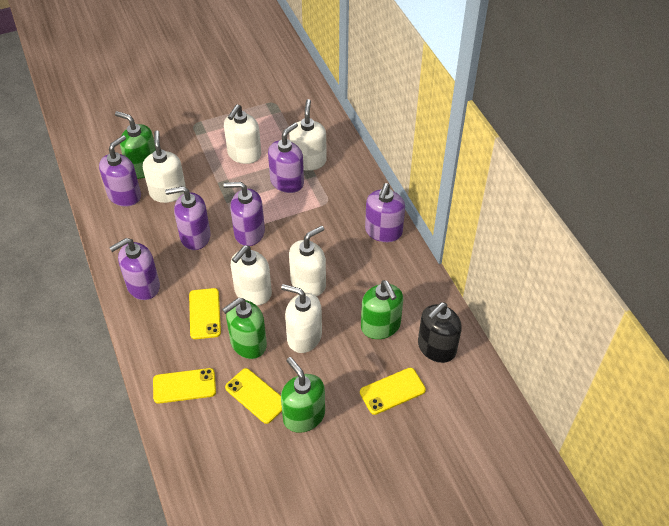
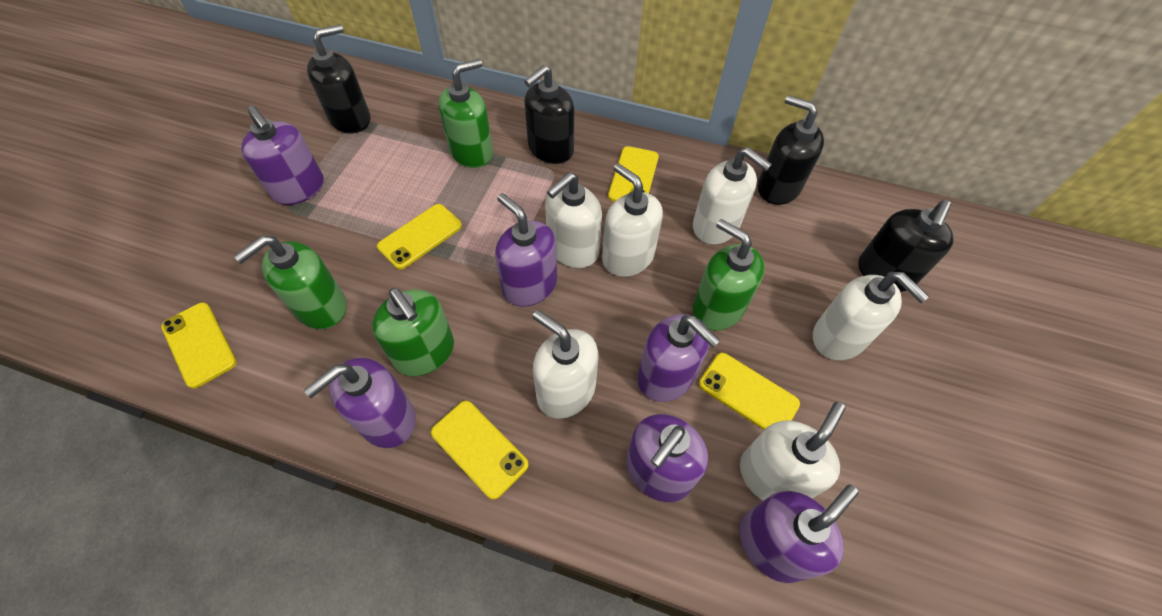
black soap dispenser: 1 -> 4
yellow phone: 4 -> 5

